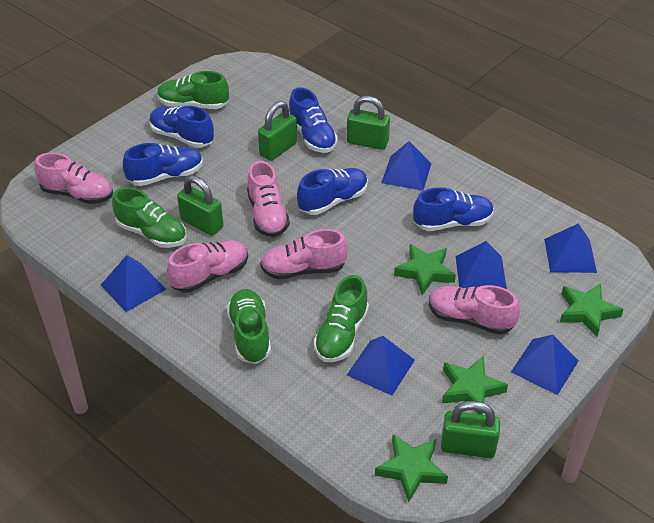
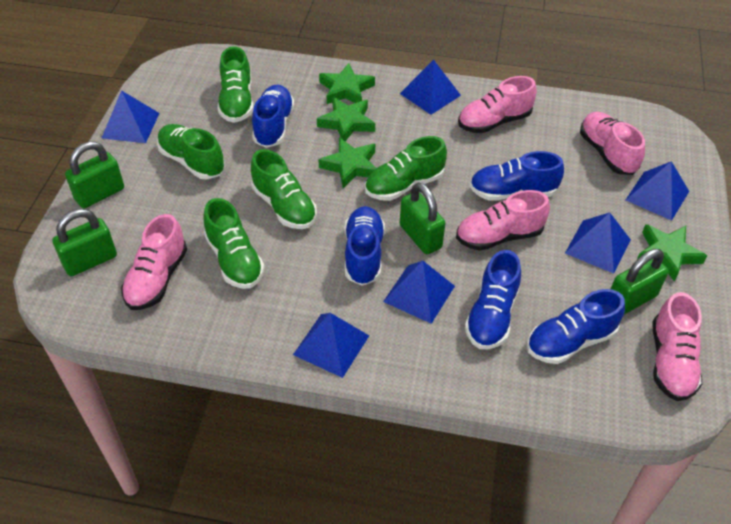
green shoe: 4 -> 5

